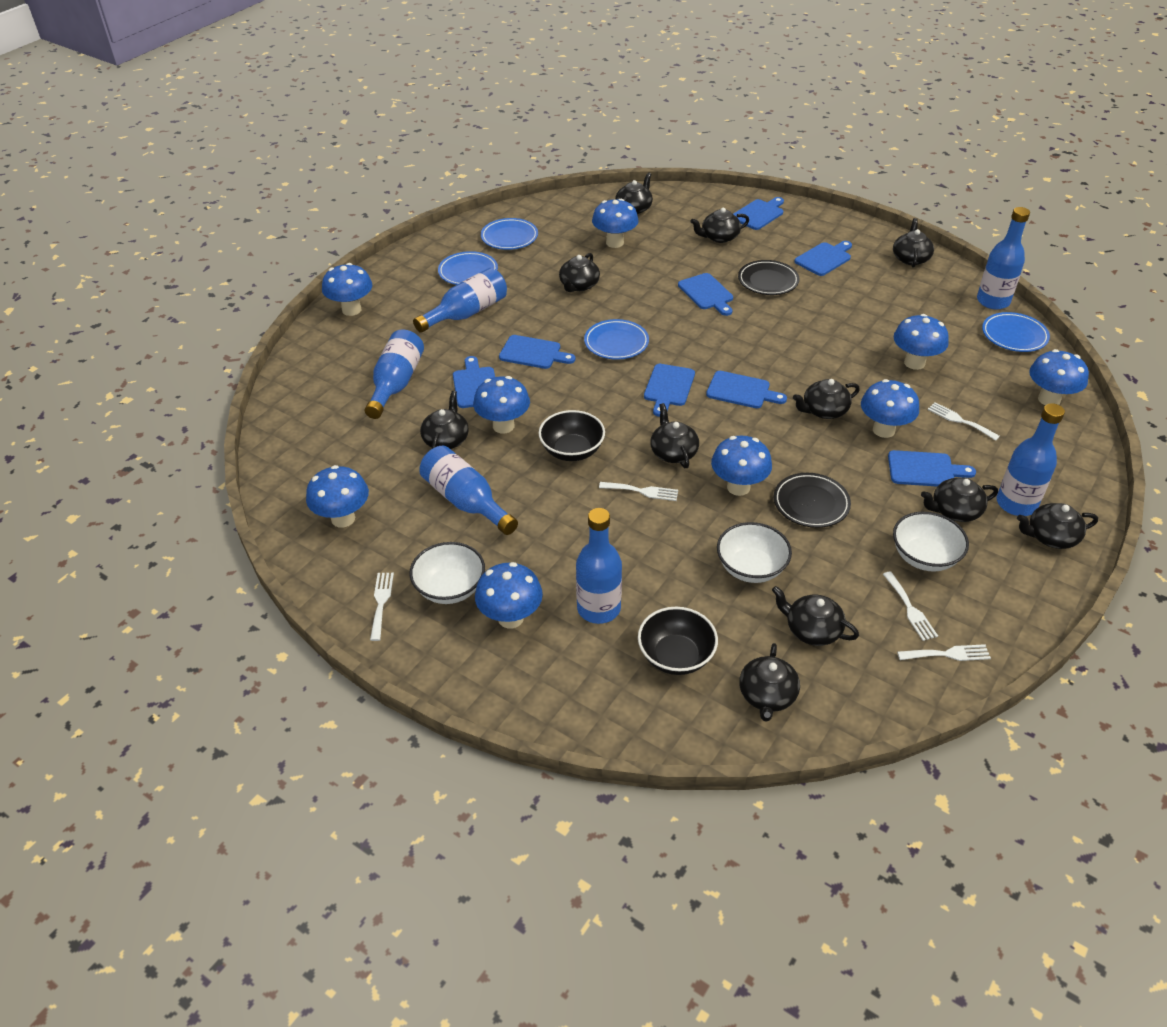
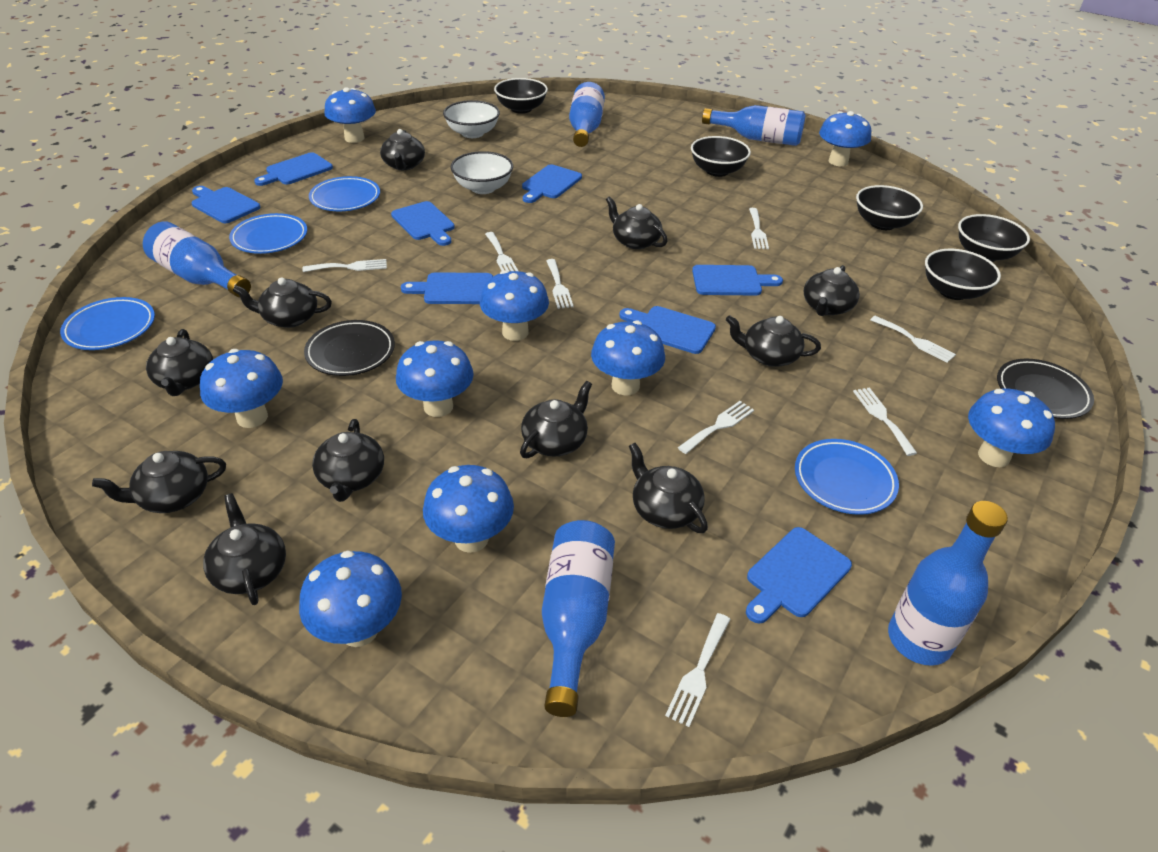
black bowl: 2 -> 5
blue bottle: 6 -> 5
white bowl: 3 -> 2
white fork: 5 -> 8

